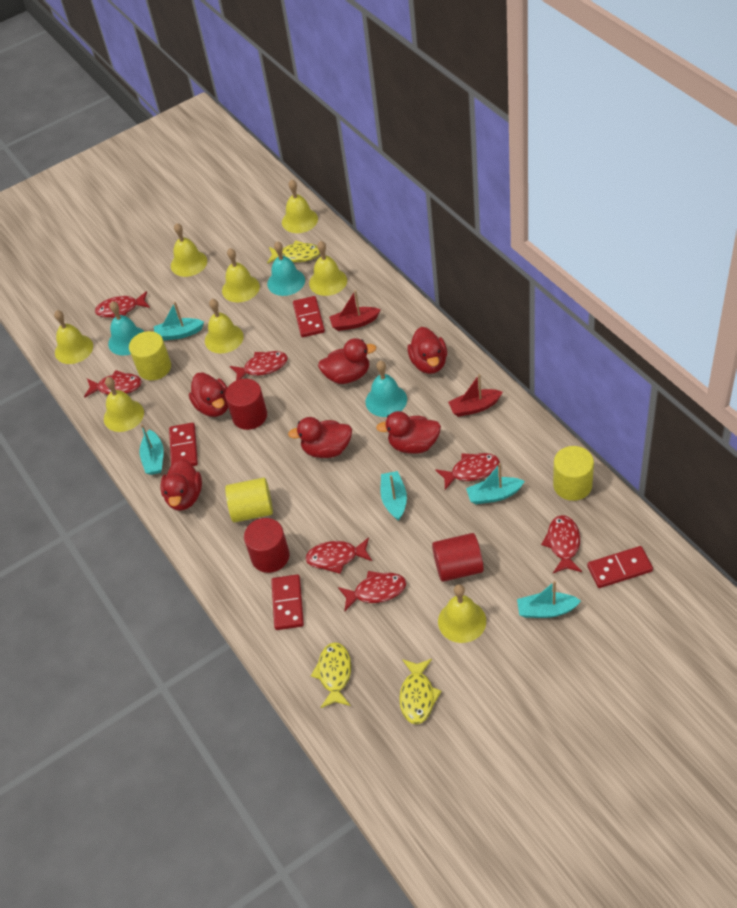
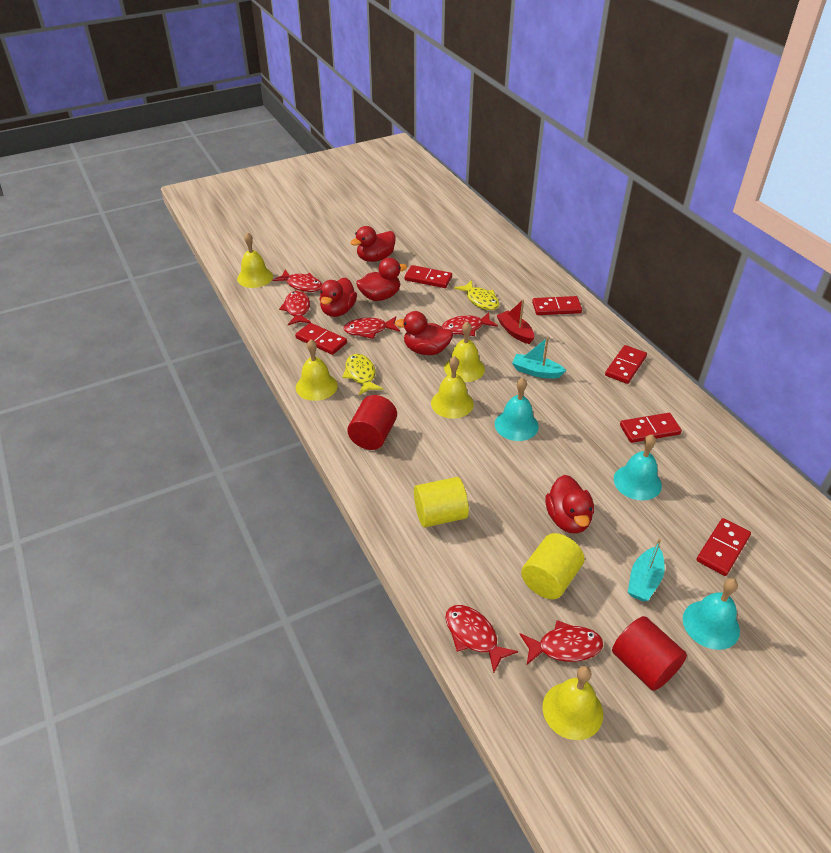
red boat: 2 -> 1
red cylinder: 3 -> 2
red domino: 4 -> 6
red duck: 6 -> 5
red fish: 7 -> 6
turquoise boat: 5 -> 2
yellow bell: 8 -> 5
yellow cylinder: 3 -> 2
yellow fish: 3 -> 2

